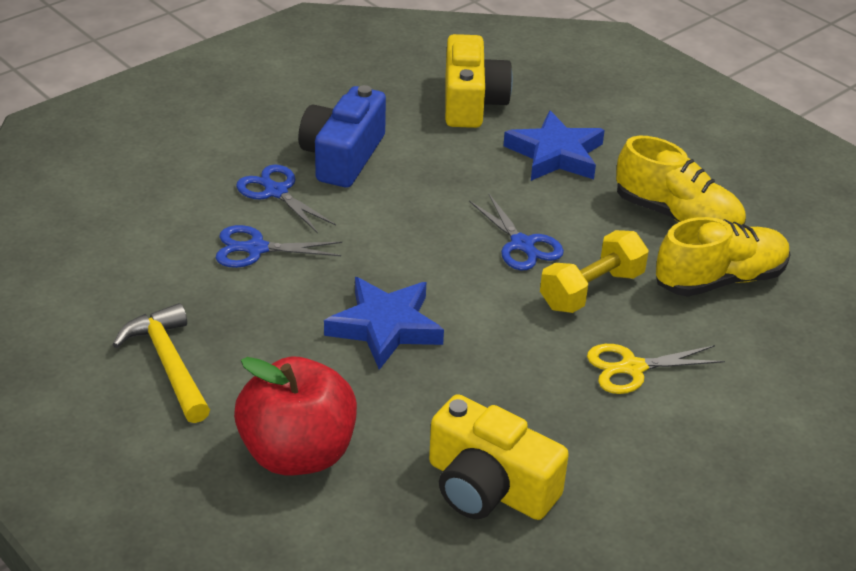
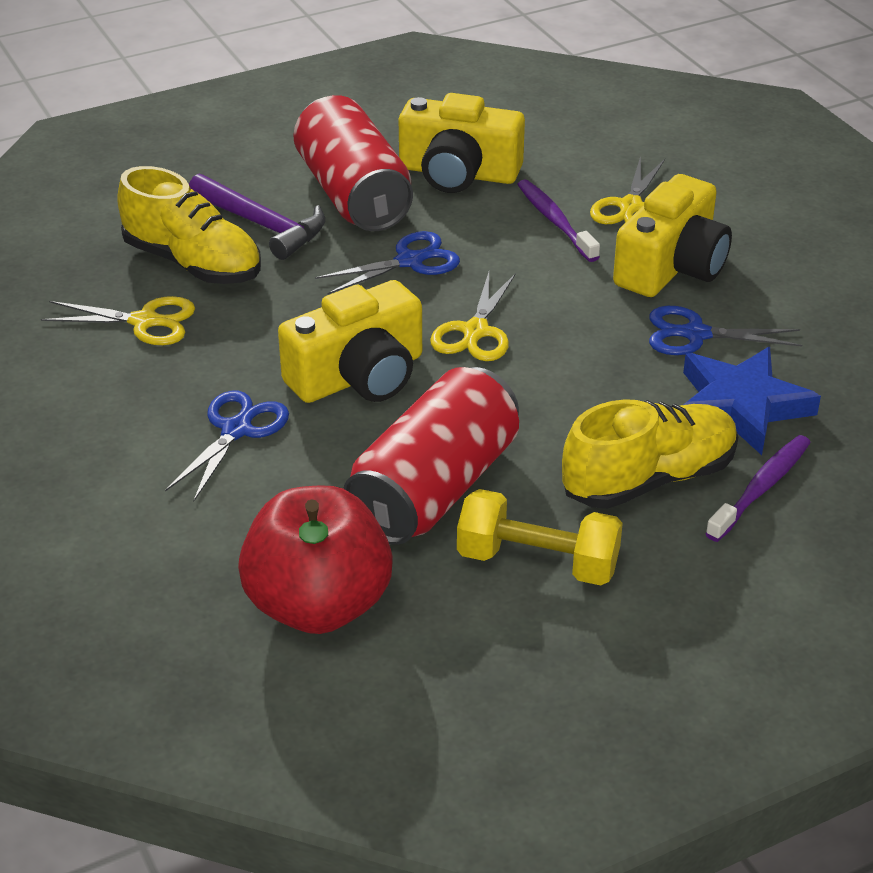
blue camera: 1 -> 0
blue star: 2 -> 1
purple hammer: 0 -> 1
purple toothbrush: 0 -> 2
red can: 0 -> 2
yellow camera: 2 -> 3
yellow hammer: 1 -> 0
yellow scissors: 1 -> 3

